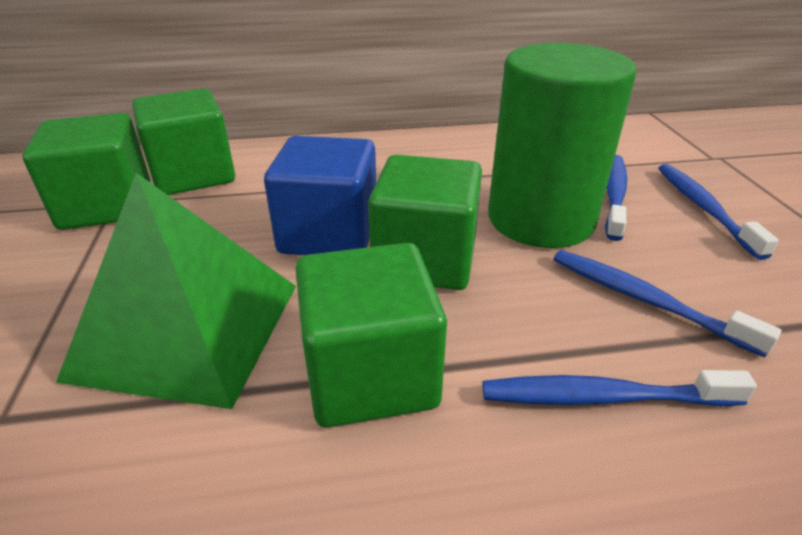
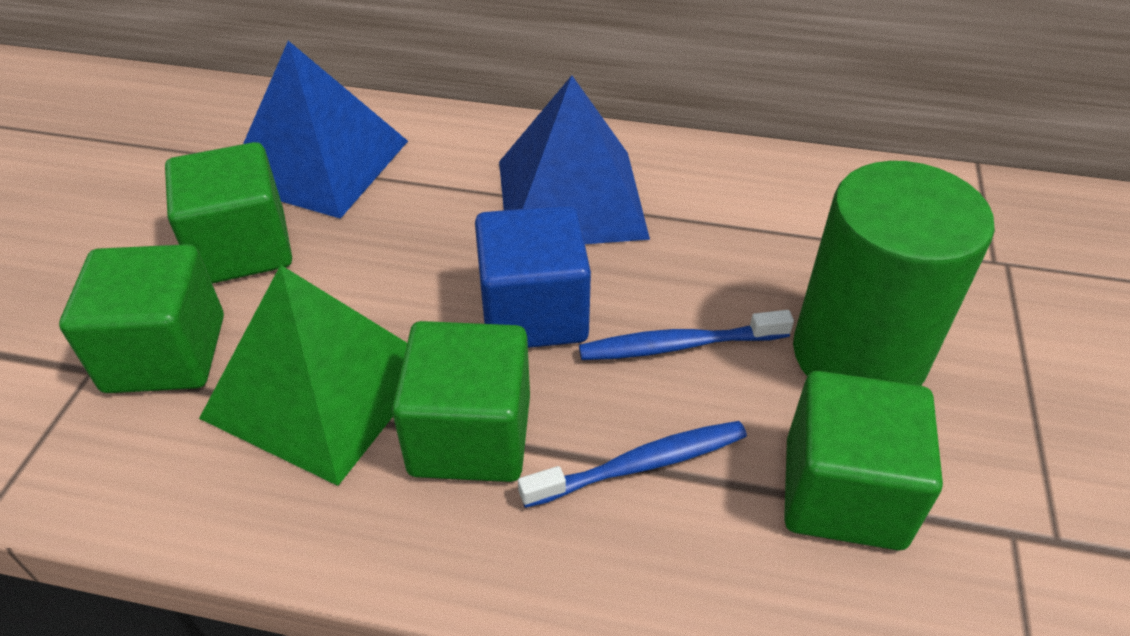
blue pyramid: 0 -> 2
blue toothbrush: 4 -> 2

